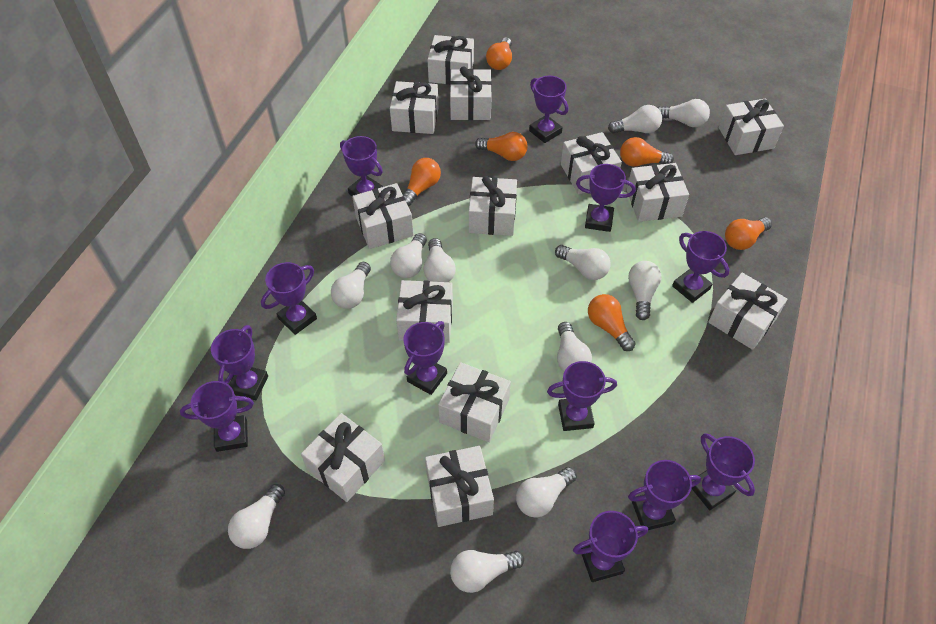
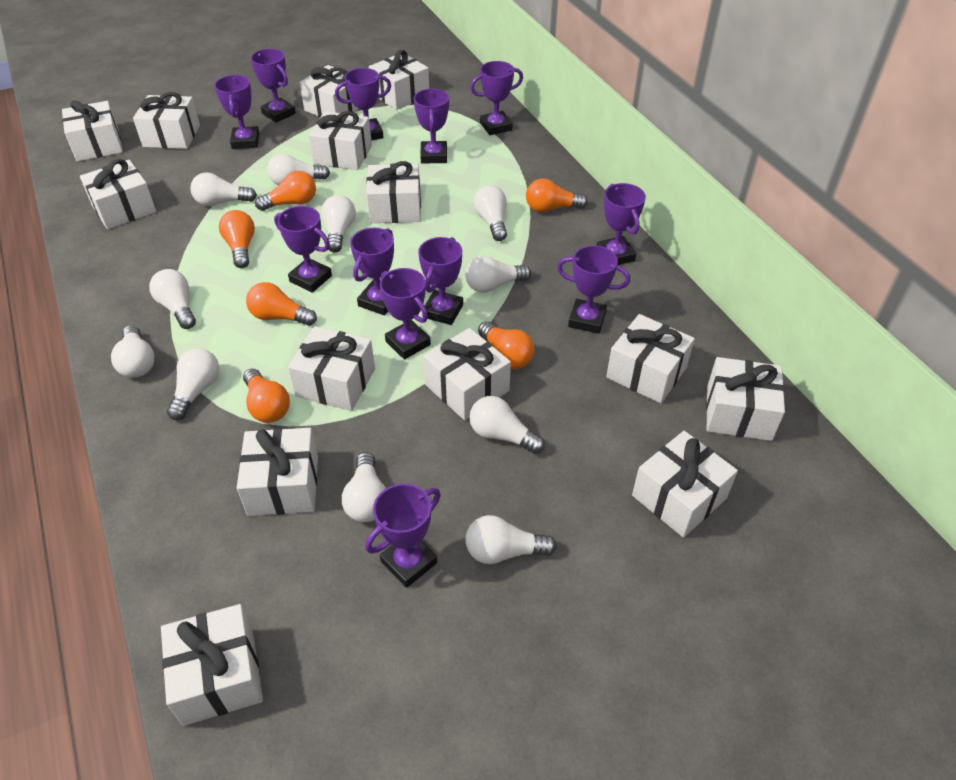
white gift: 13 -> 14

